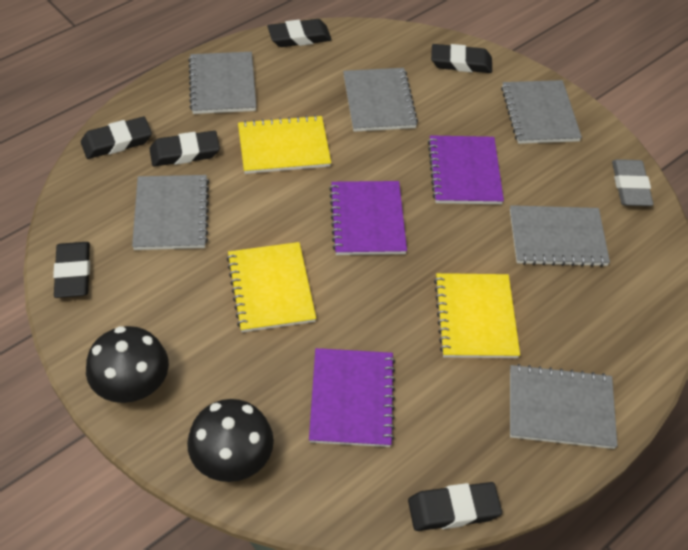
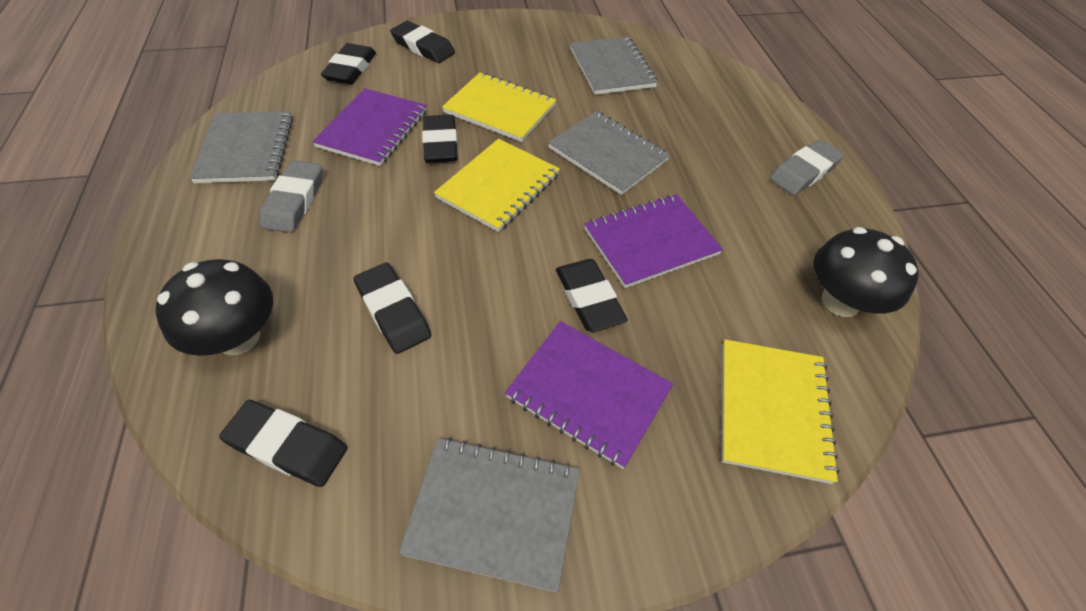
grey eraser: 1 -> 2
grey notebook: 6 -> 4

